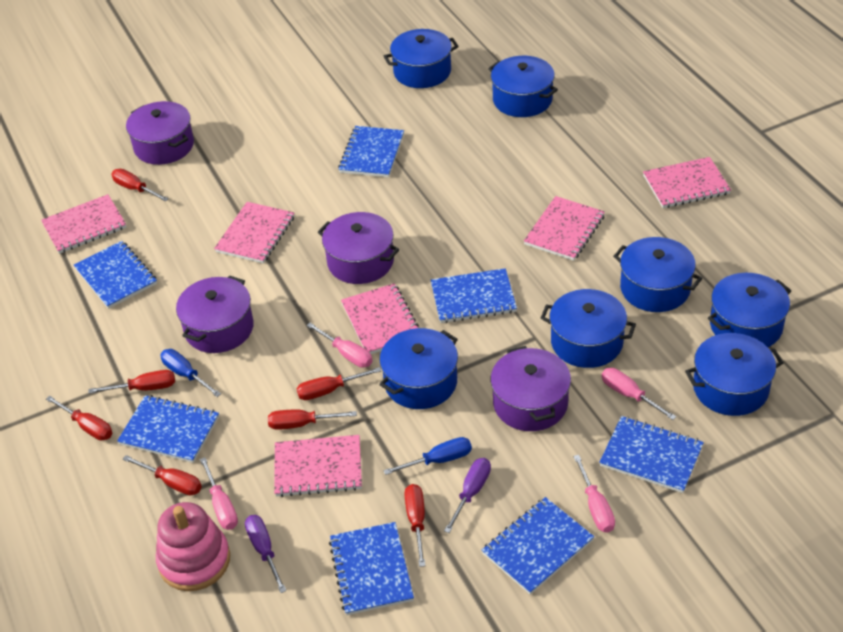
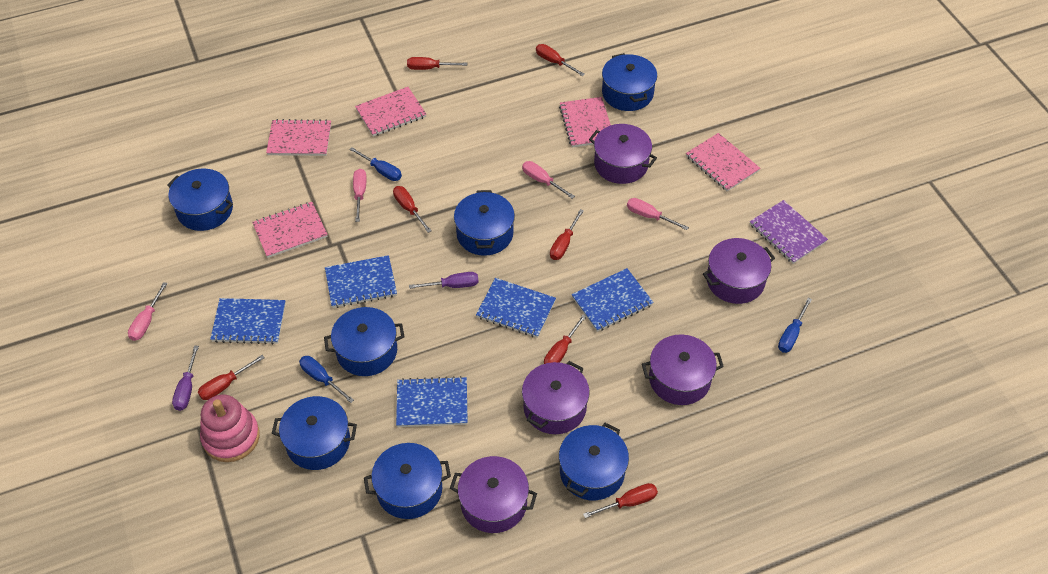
blue notebook: 7 -> 5
blue screwdriver: 2 -> 3
pink notebook: 6 -> 5
purple notebook: 0 -> 1
purple pot: 4 -> 5

